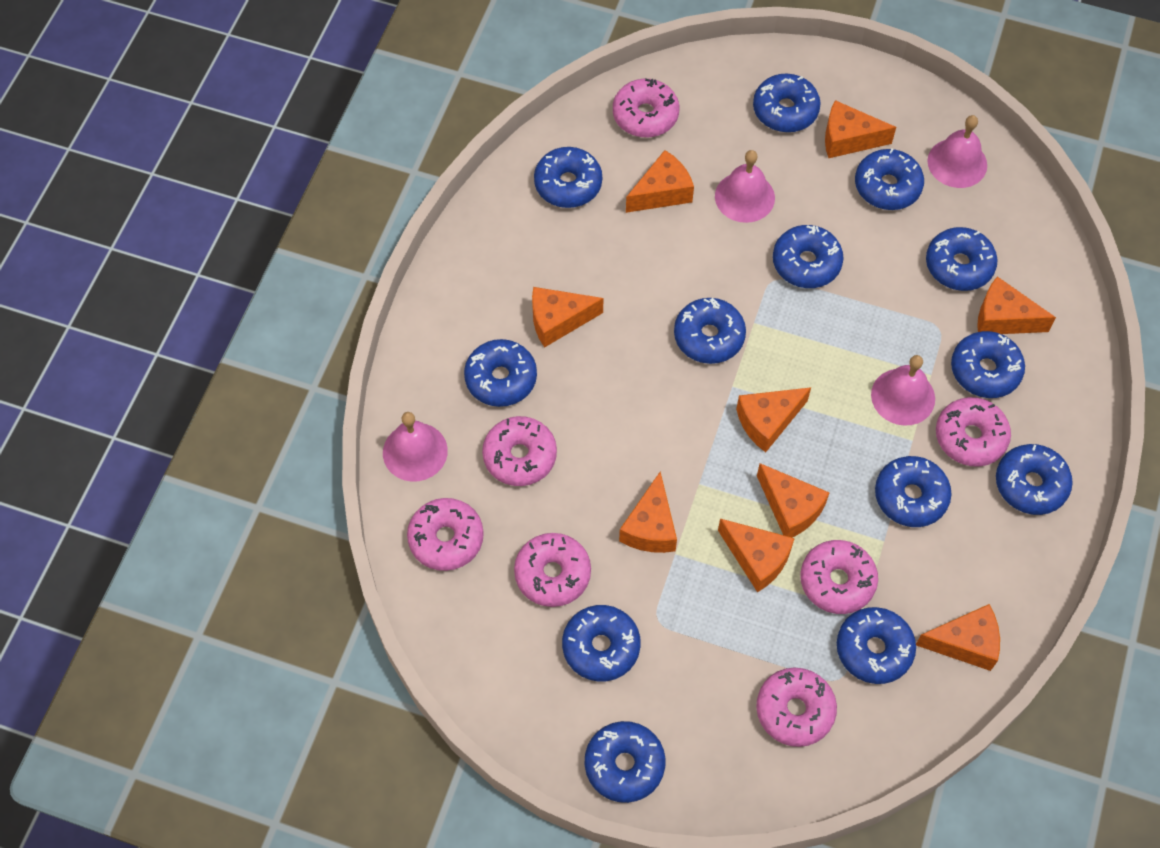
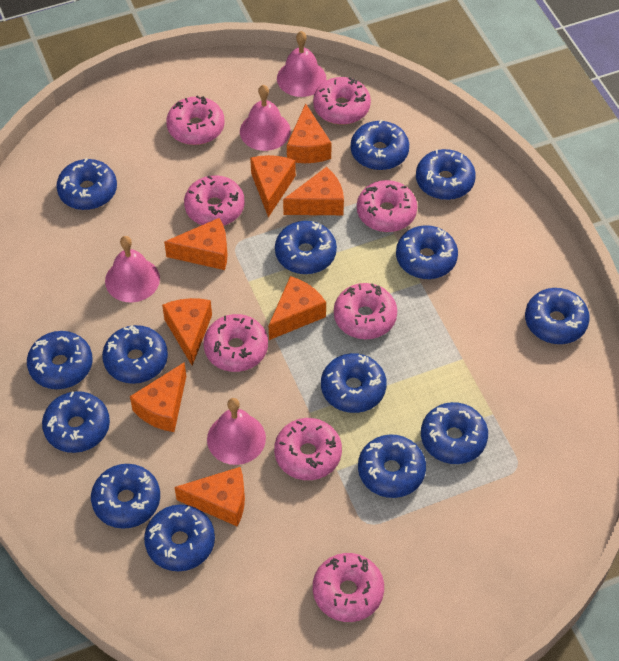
blue donut: 13 -> 14
orange cheese: 9 -> 8
pink donut: 7 -> 8

